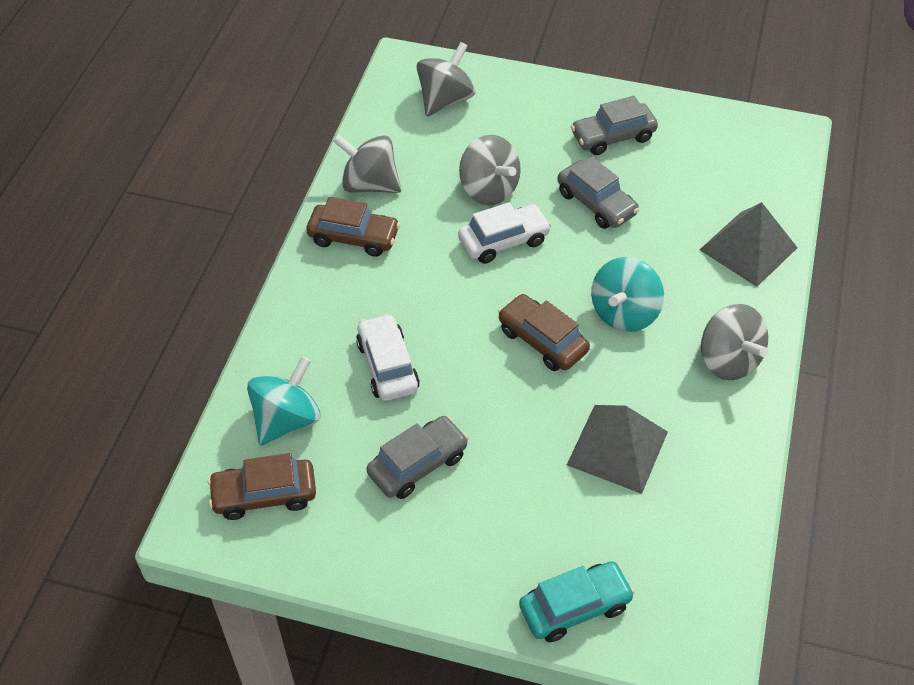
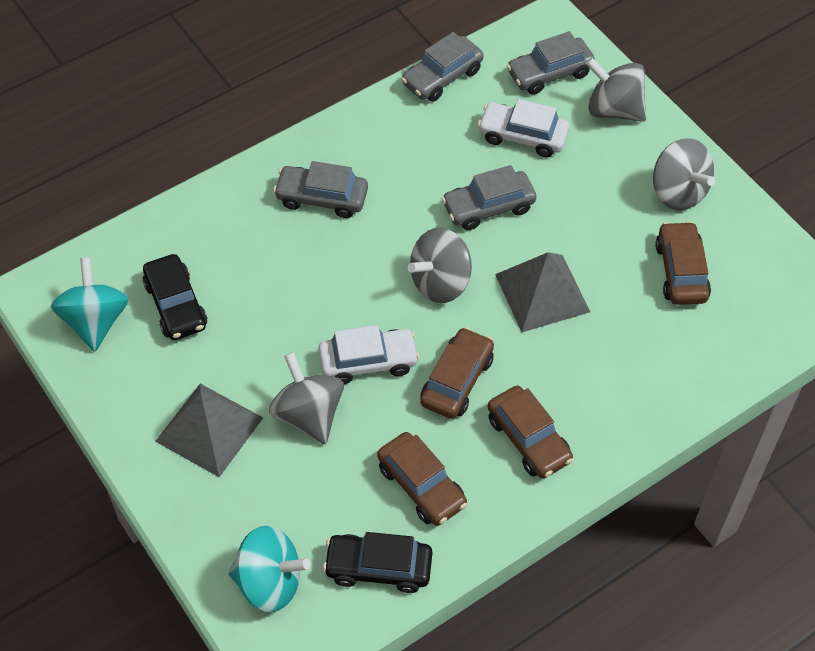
black car: 0 -> 2
brown car: 3 -> 4
grey car: 3 -> 4
turquoise car: 1 -> 0

